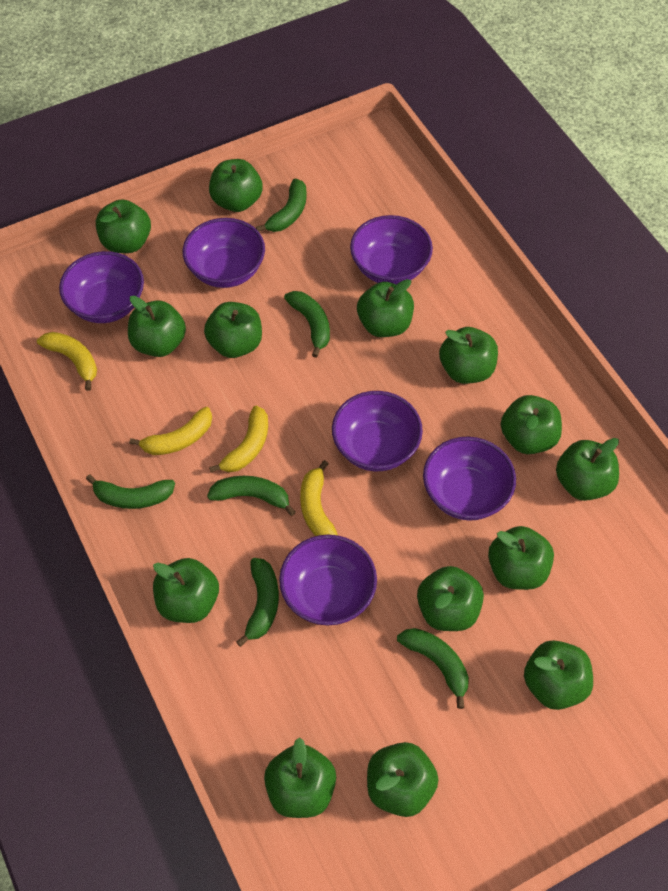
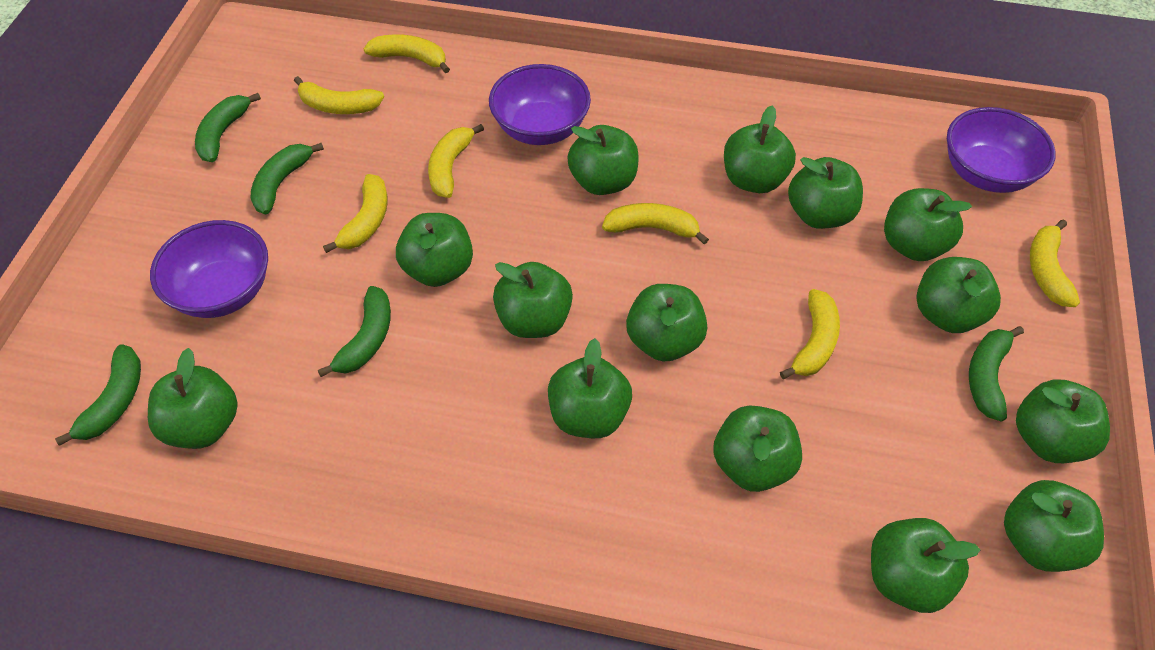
green banana: 6 -> 5
purple bowl: 6 -> 3
yellow banana: 4 -> 7

